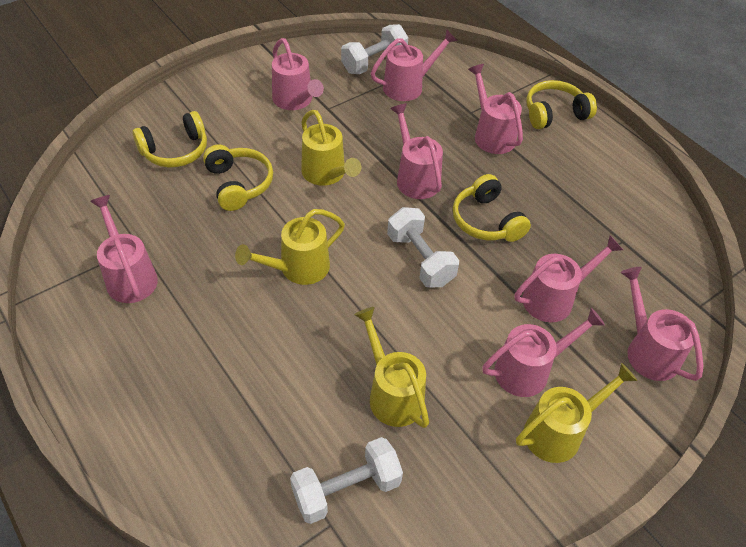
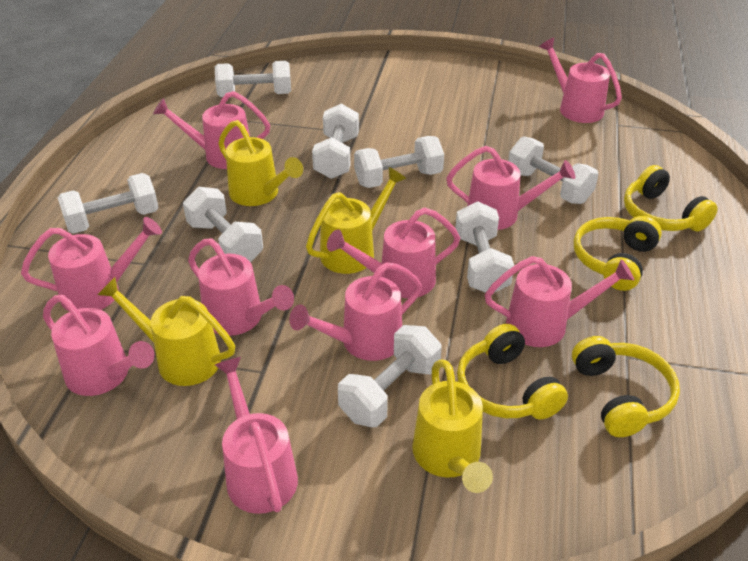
pink watering can: 8 -> 10
white dumbbell: 3 -> 8

